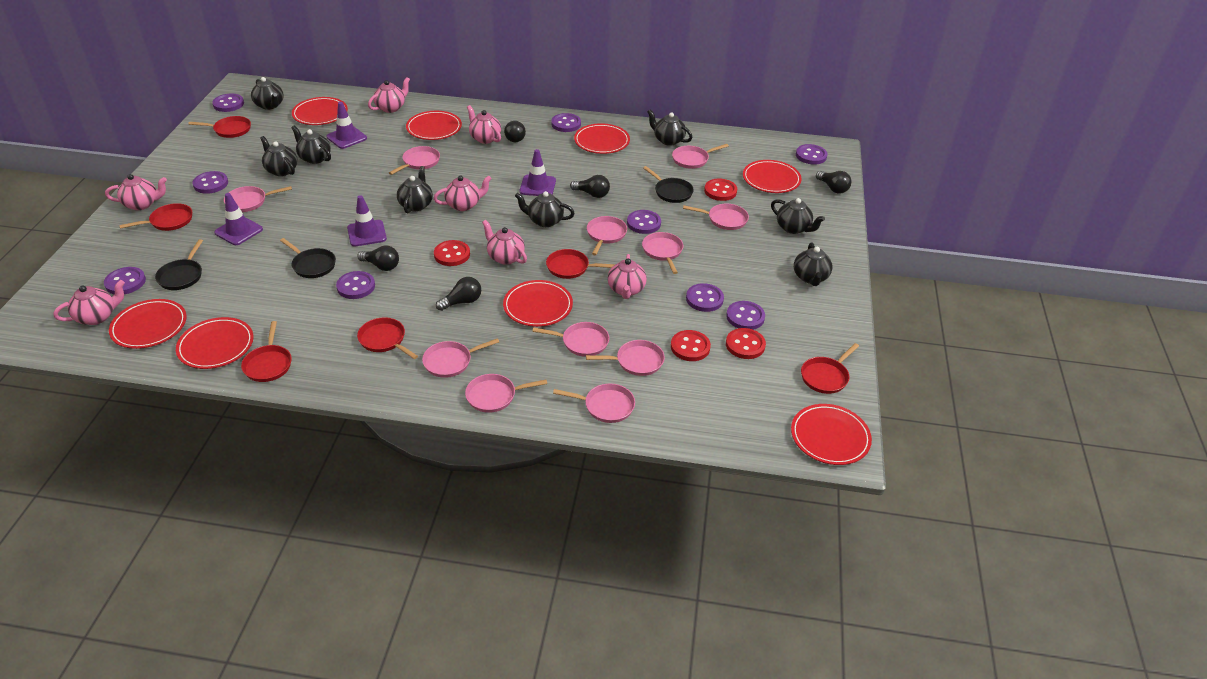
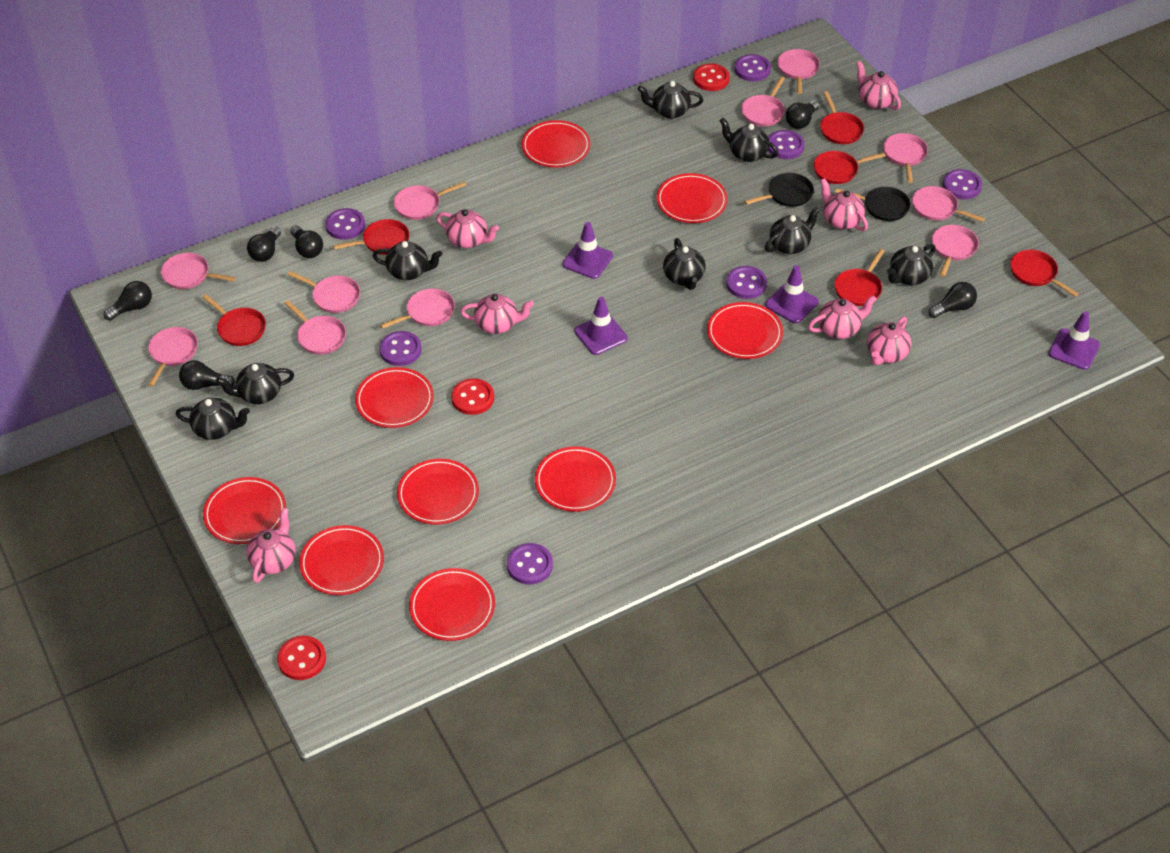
black light bulb: 5 -> 6
black pan: 3 -> 2
purple button: 9 -> 7
red button: 4 -> 3
red plate: 8 -> 9

